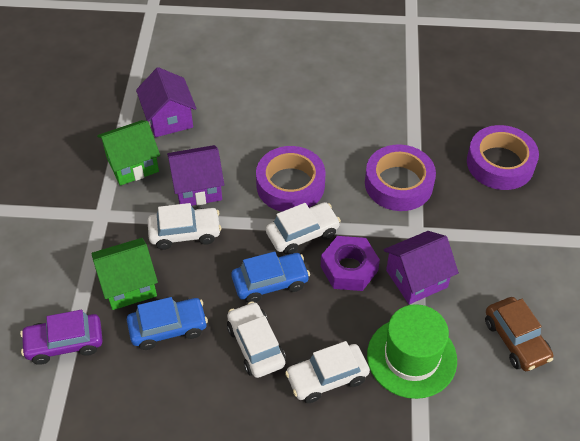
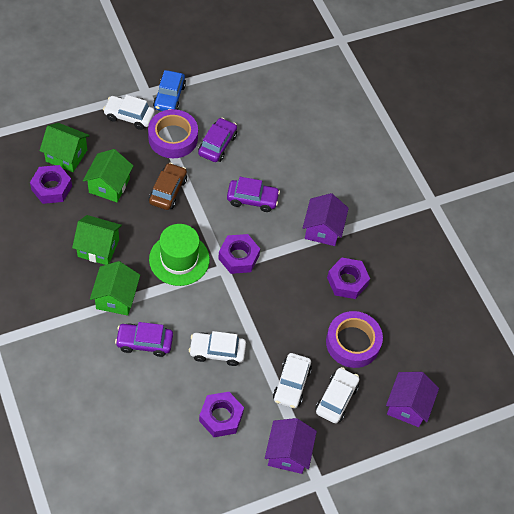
blue car: 2 -> 1
green house: 2 -> 4
purple car: 1 -> 3
purple nut: 1 -> 4
purple tape: 3 -> 2

